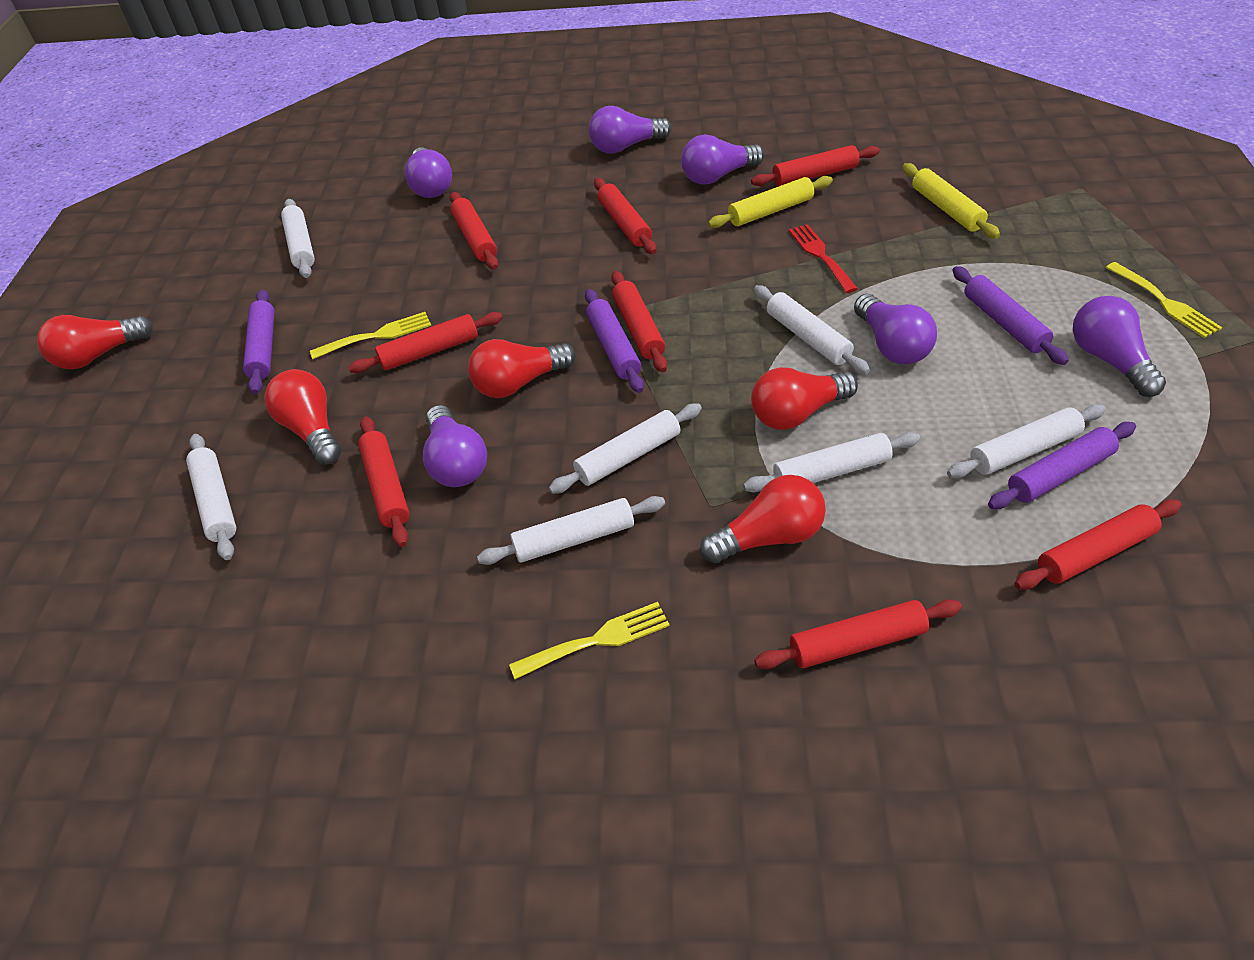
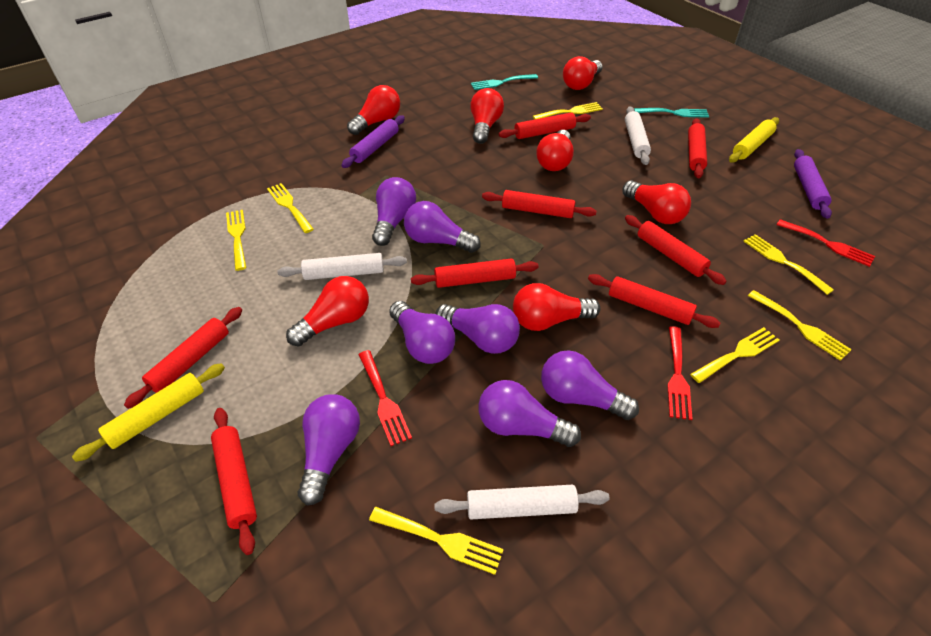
purple light bulb: 6 -> 7
purple rolling pin: 4 -> 2
red fork: 1 -> 3
red light bulb: 5 -> 7
turquoise fork: 0 -> 2
white rolling pin: 7 -> 3
yellow fork: 3 -> 7

